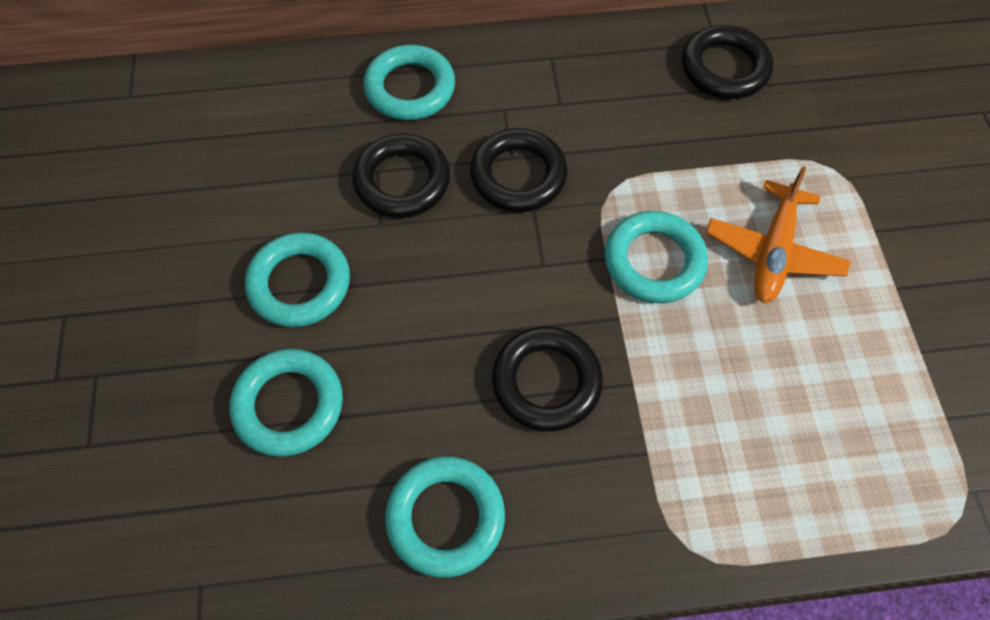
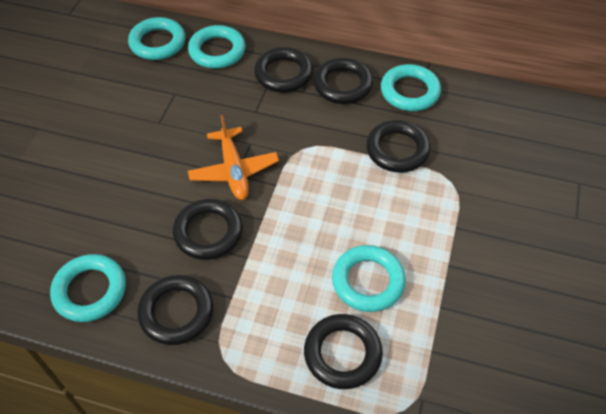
black ring: 4 -> 6

